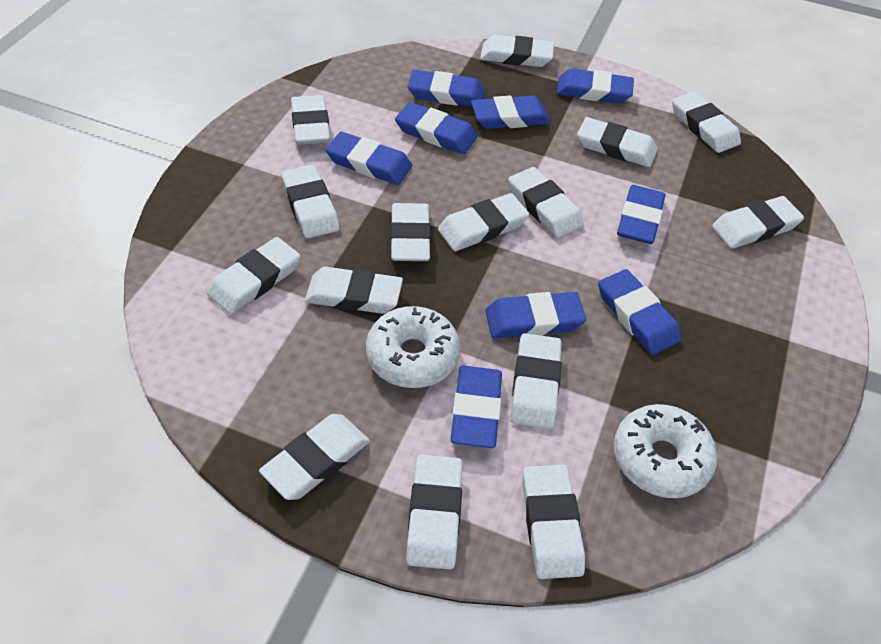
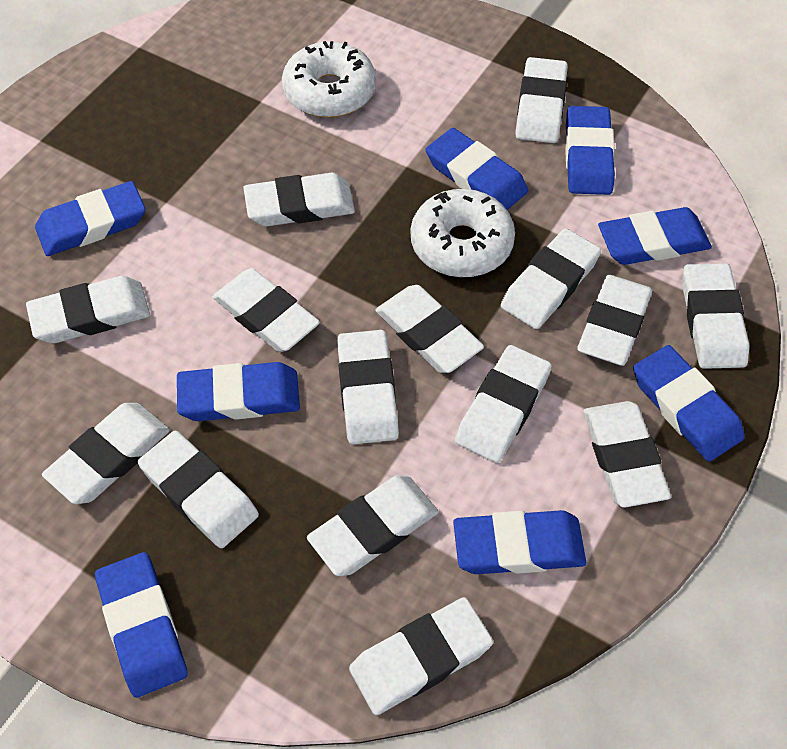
blue eraser: 9 -> 8

